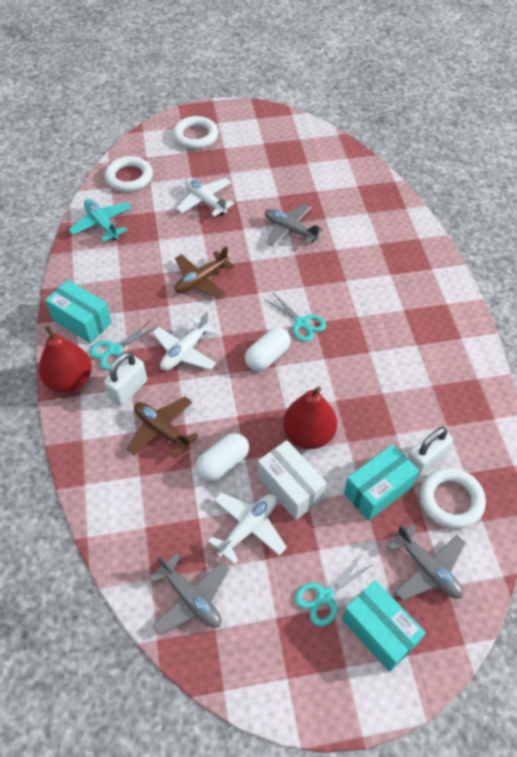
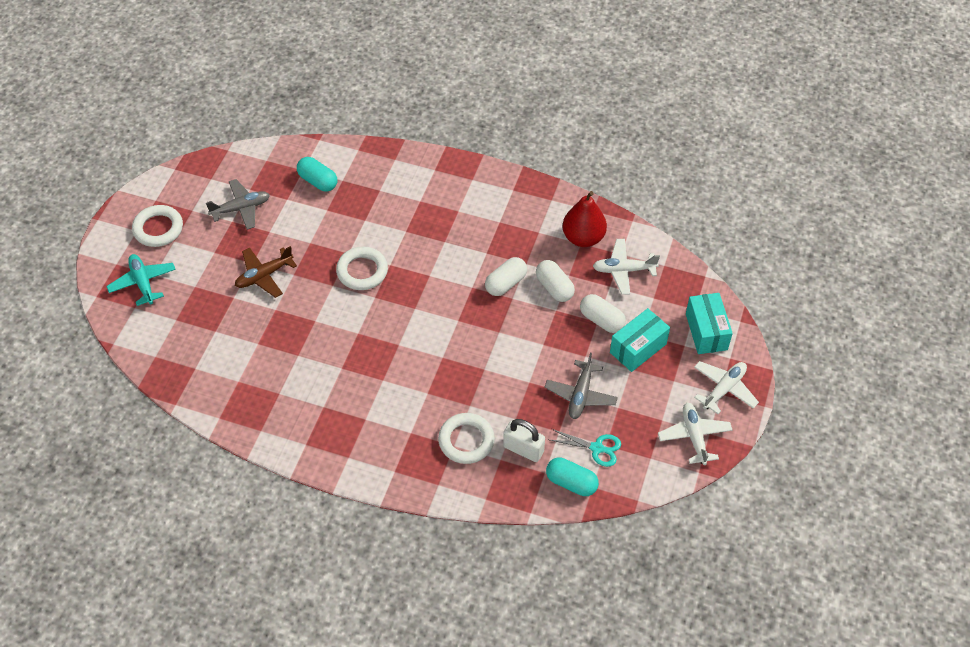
brown plane: 2 -> 1
grey plane: 3 -> 2
red pear: 2 -> 1
turquoise box: 3 -> 2
turquoise capsule: 0 -> 2
turquoise scissors: 3 -> 1
white box: 1 -> 0
white capsule: 2 -> 3
white padlock: 2 -> 1

